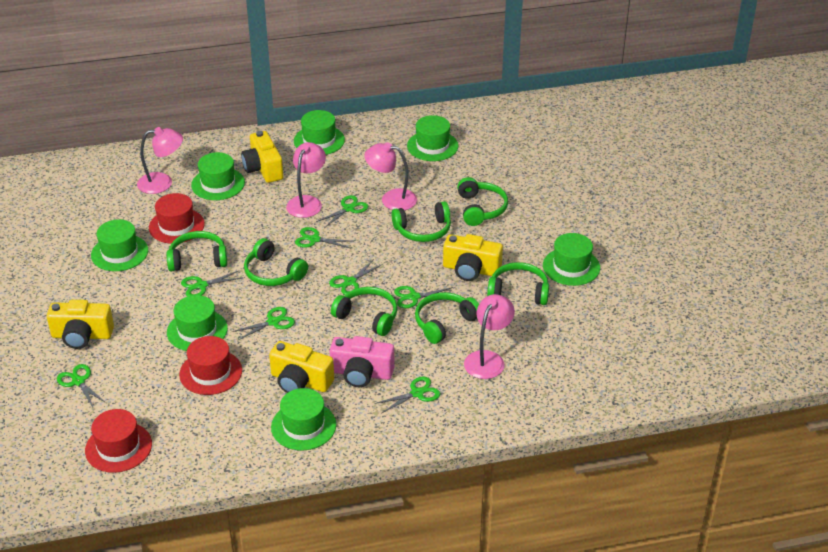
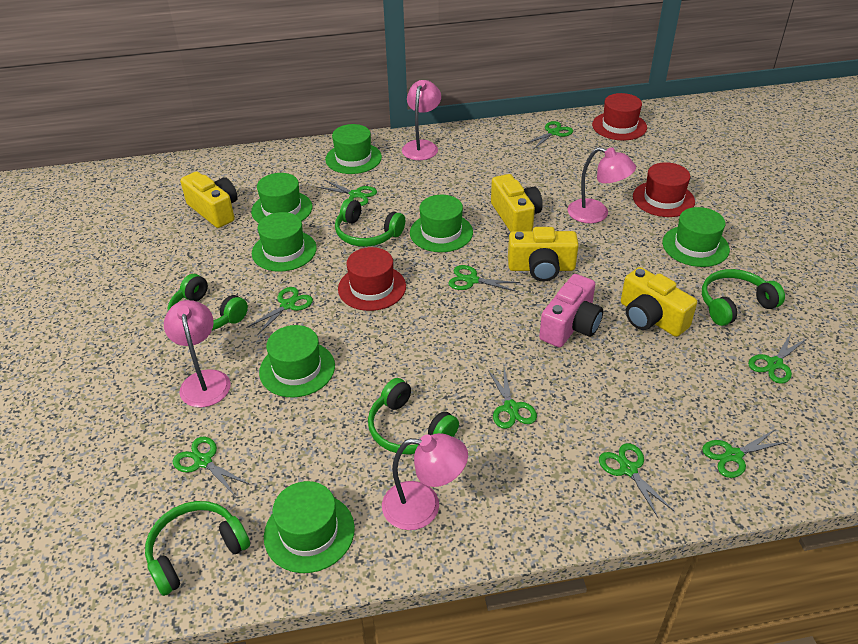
green headphones: 7 -> 5
green scissors: 8 -> 9

